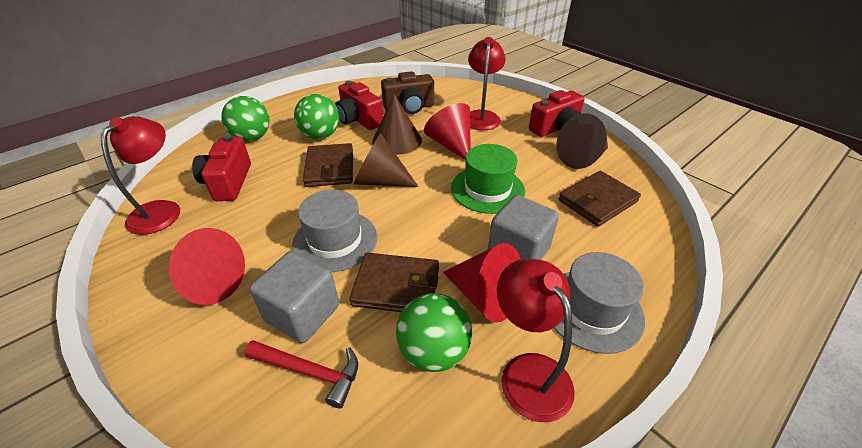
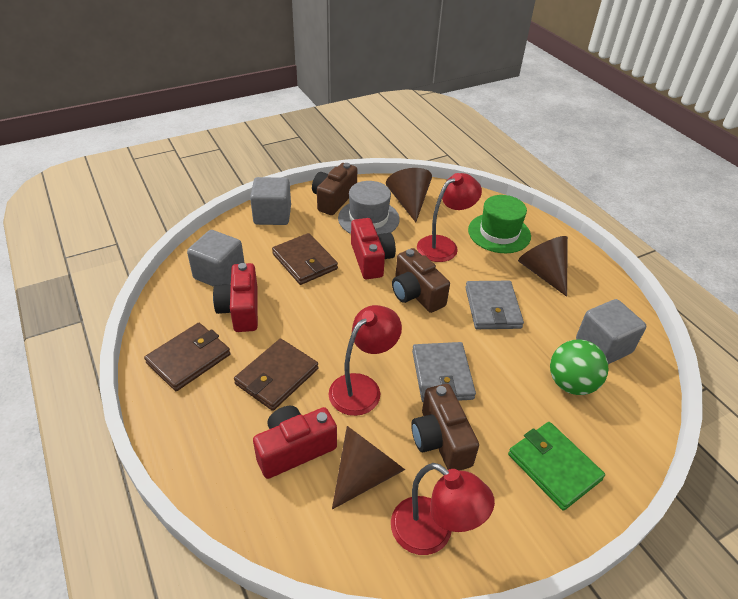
brown camera: 1 -> 3
green ball: 3 -> 1
green wallet: 0 -> 1
grey cube: 2 -> 3
grey hat: 2 -> 1
grey wallet: 0 -> 2
red cone: 3 -> 0
red hammer: 1 -> 0

